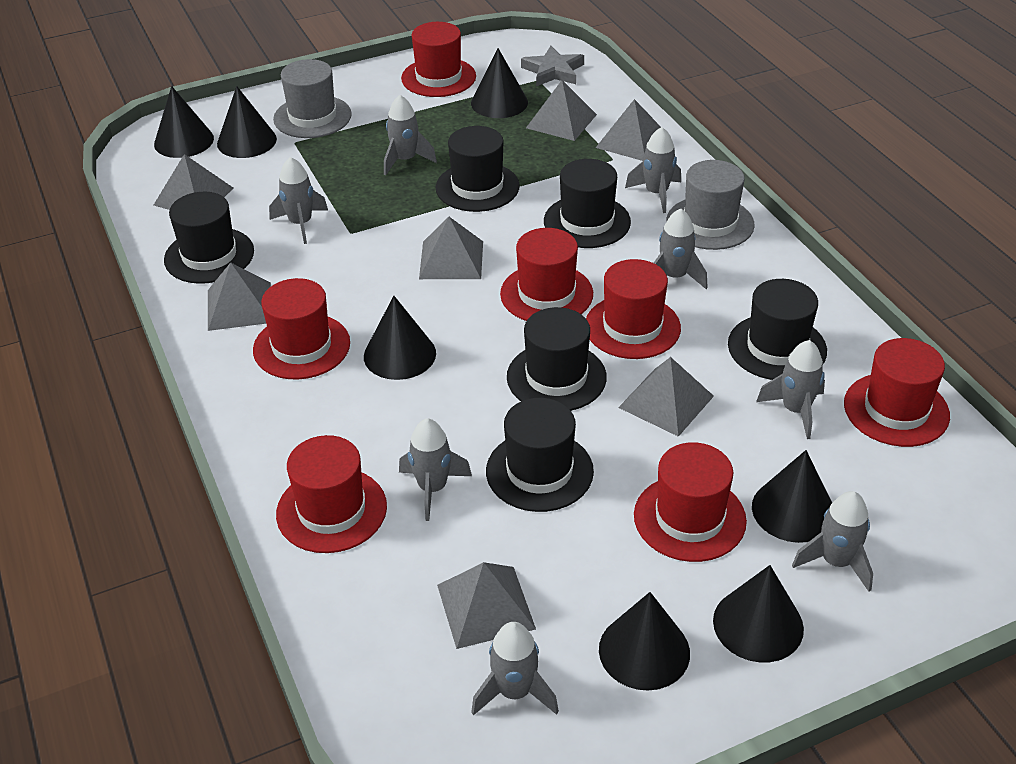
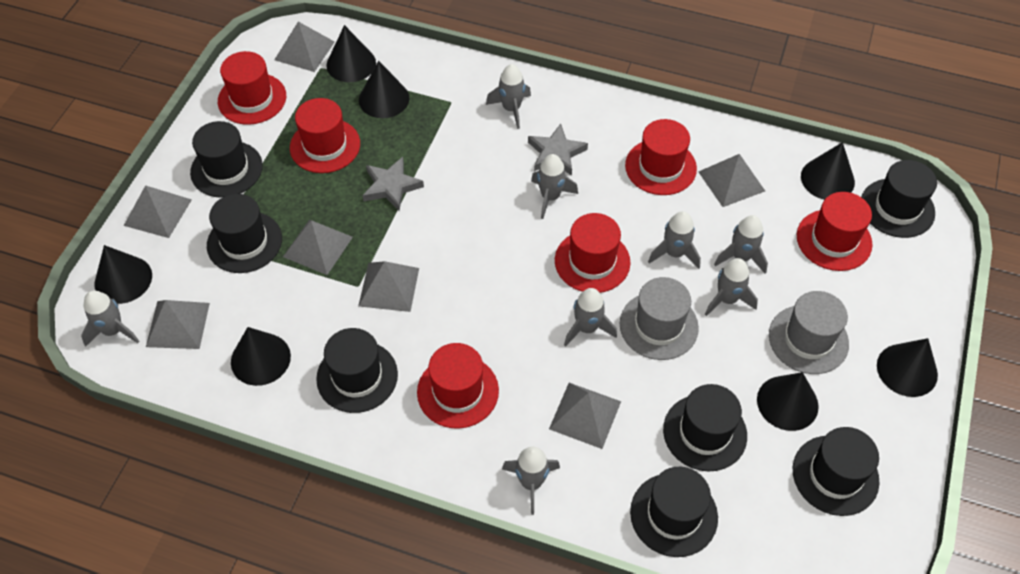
black hat: 6 -> 7
grey star: 1 -> 2
red hat: 7 -> 6

